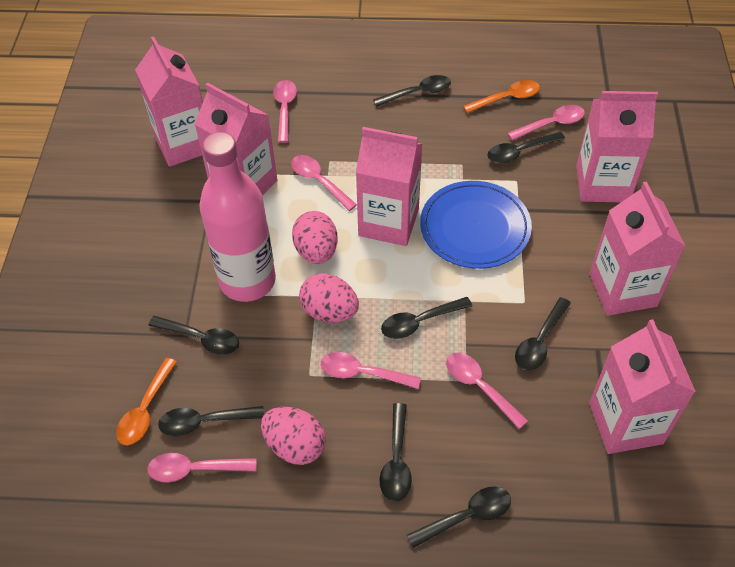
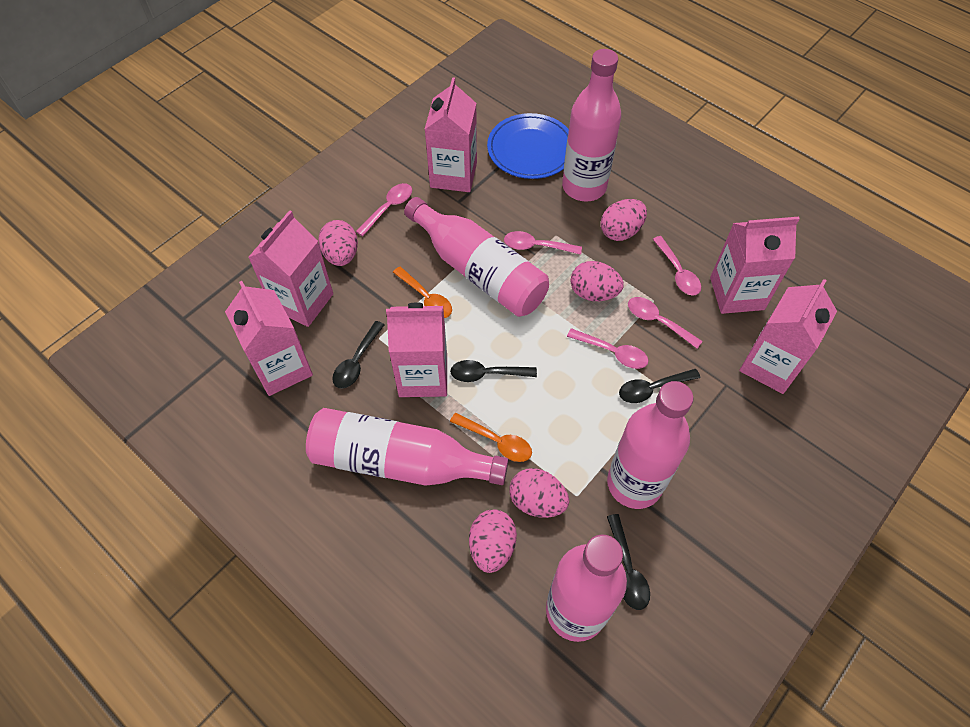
black spoon: 8 -> 4
pink bottle: 1 -> 5
pink egg: 3 -> 5
pink spoon: 6 -> 5

